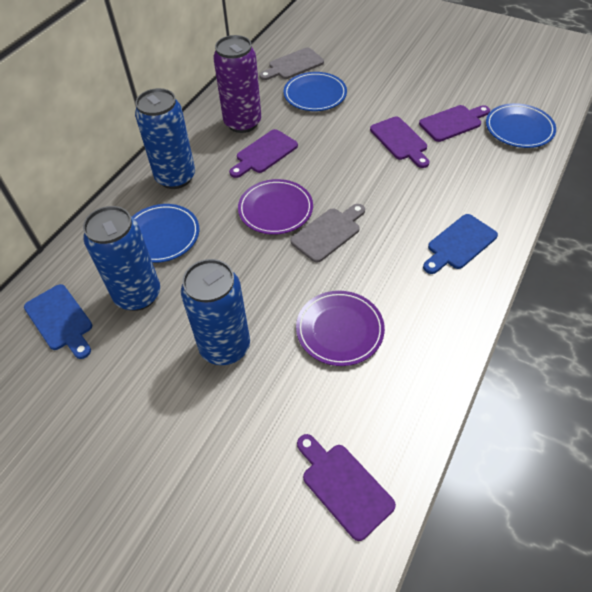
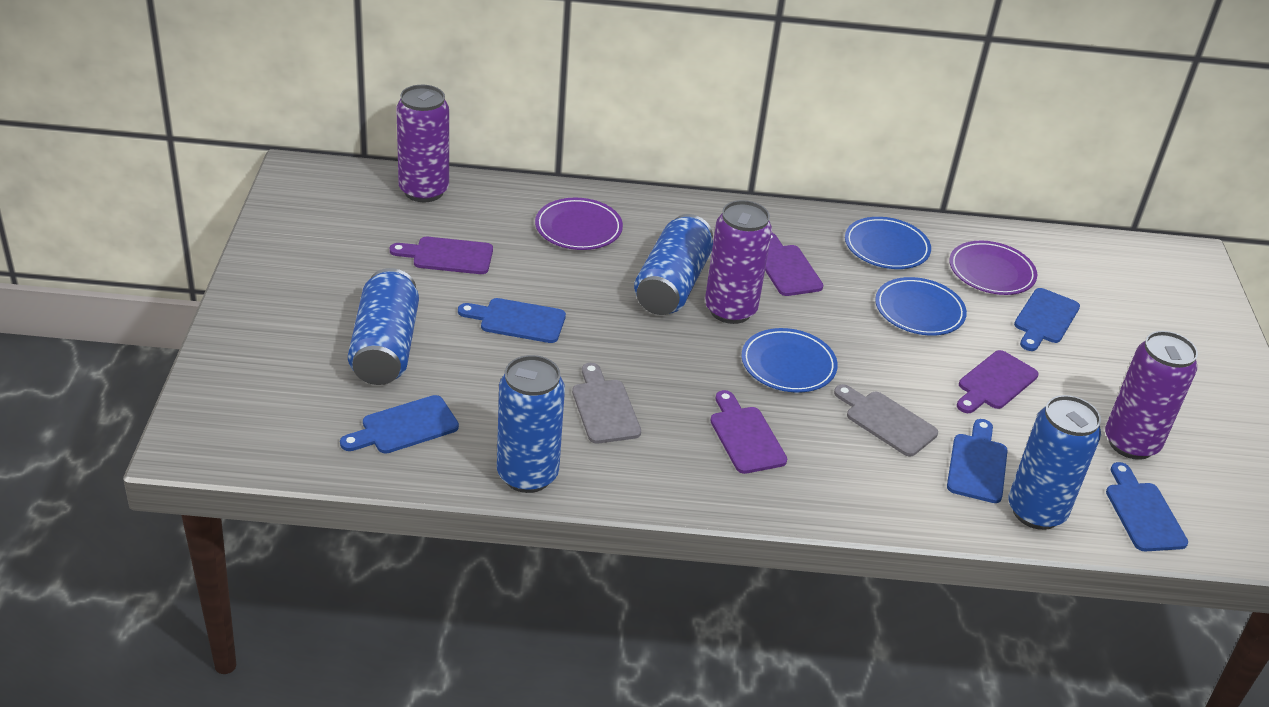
blue can: 3 -> 4
blue cutting board: 2 -> 5
purple can: 1 -> 3

